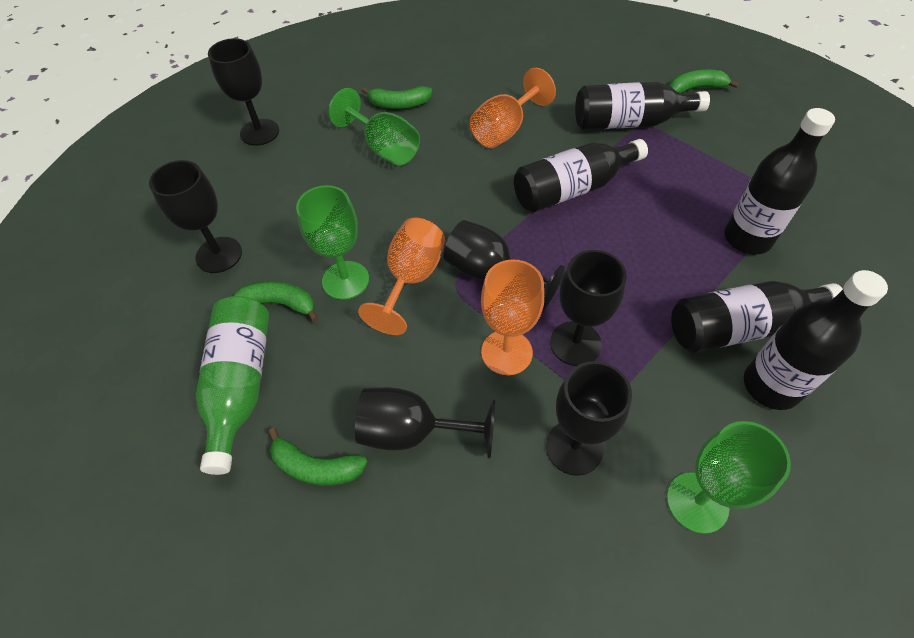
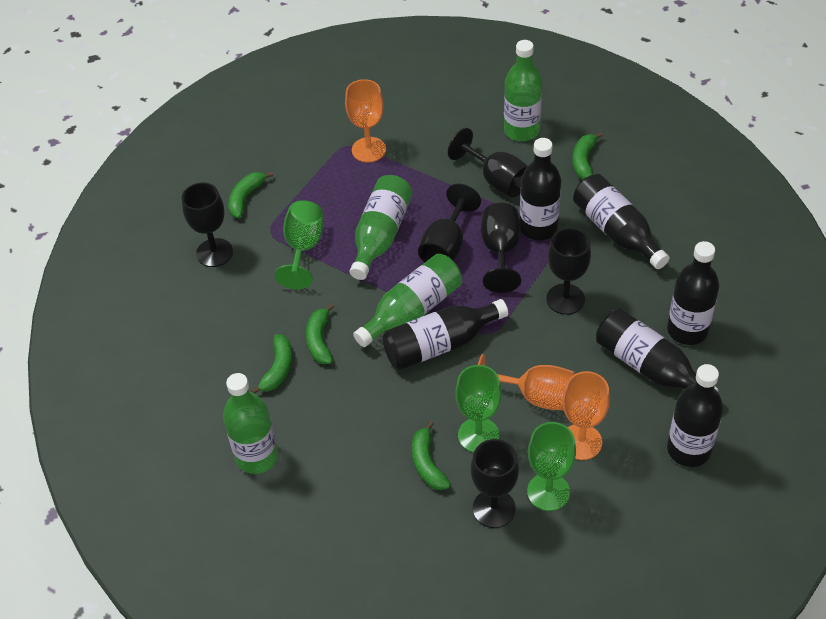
black bottle: 5 -> 6
green banana: 4 -> 5
green bottle: 1 -> 4

